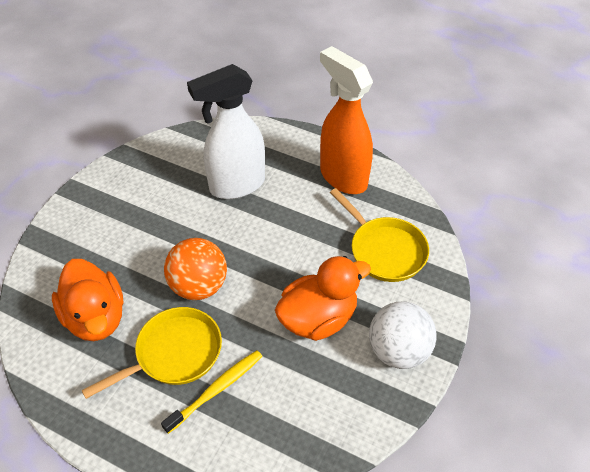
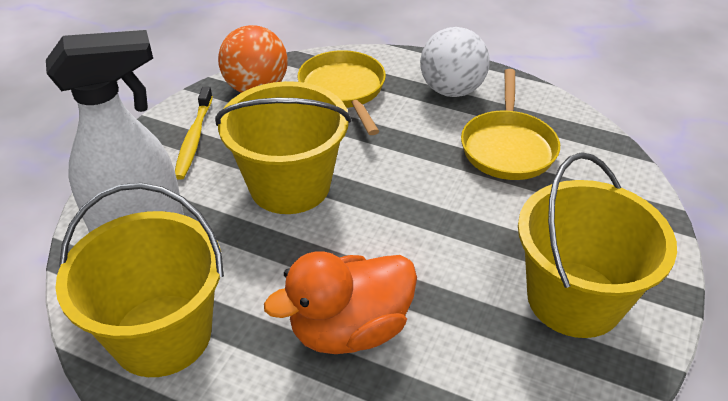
orange duck: 2 -> 1
orange spray bottle: 1 -> 0
yellow bucket: 0 -> 3

